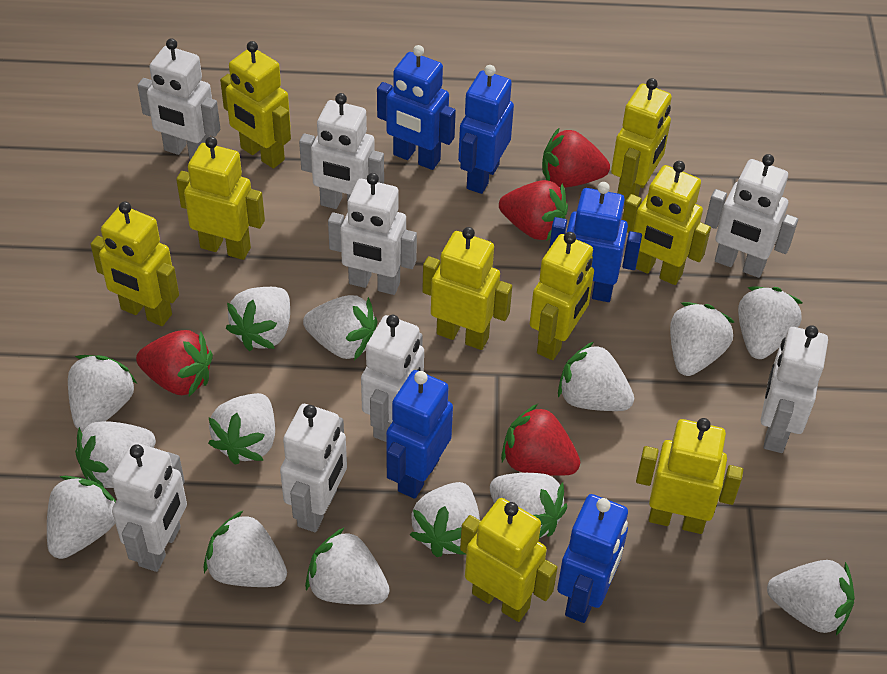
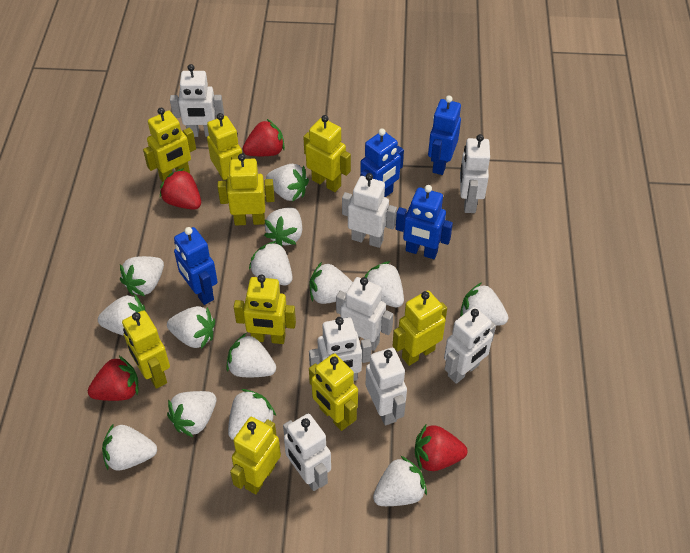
blue robot: 5 -> 4

